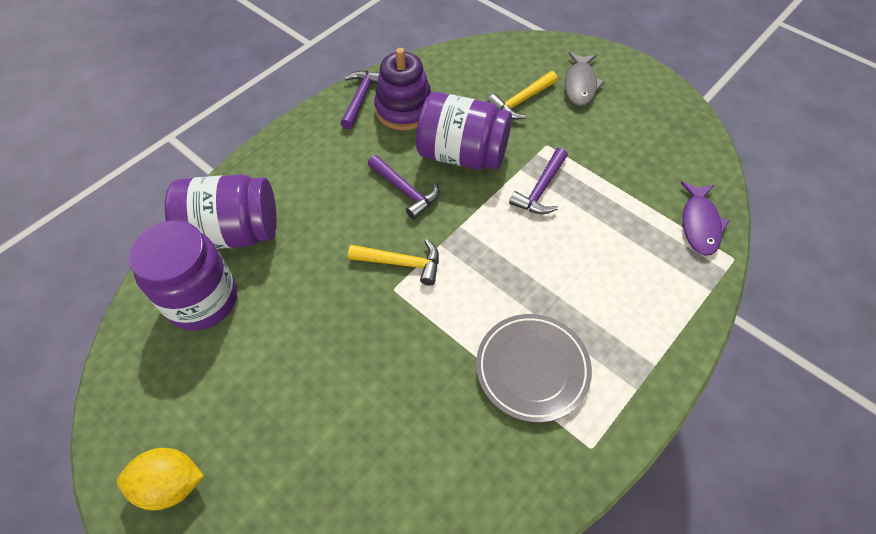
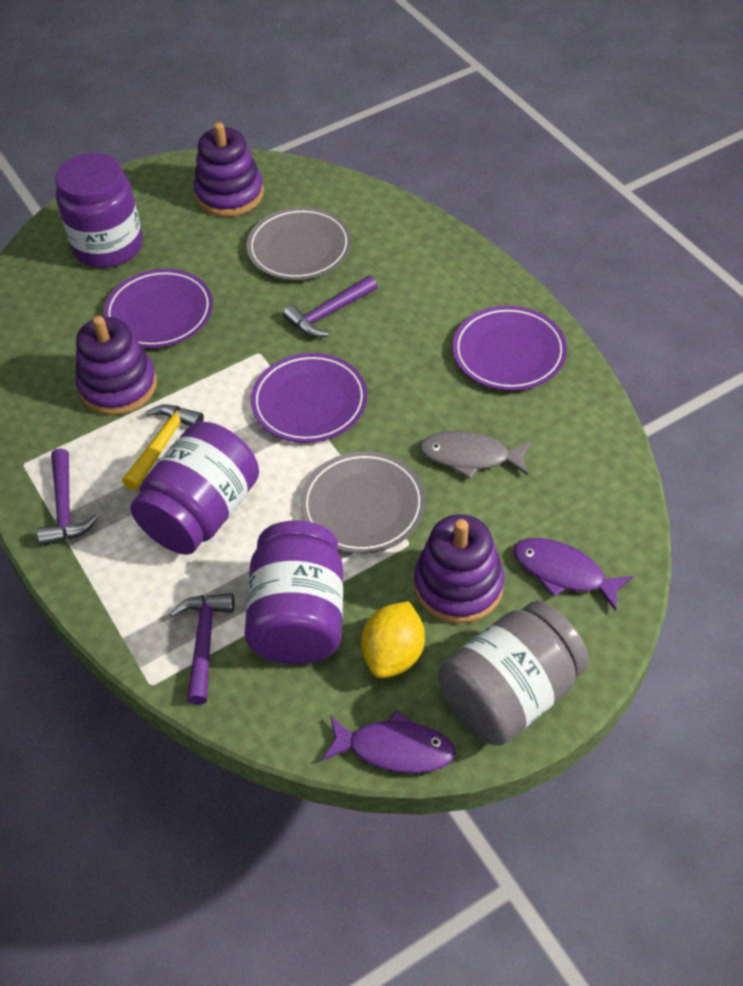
grey jar: 0 -> 1
grey plate: 1 -> 2
purple fish: 1 -> 2
purple plate: 0 -> 3
purple stacking toy: 1 -> 3
yellow hammer: 2 -> 1

